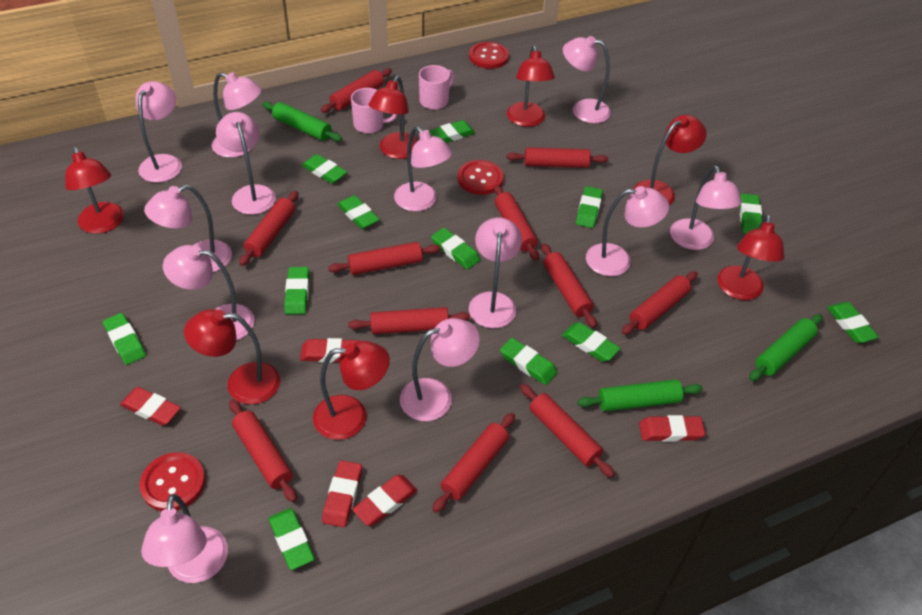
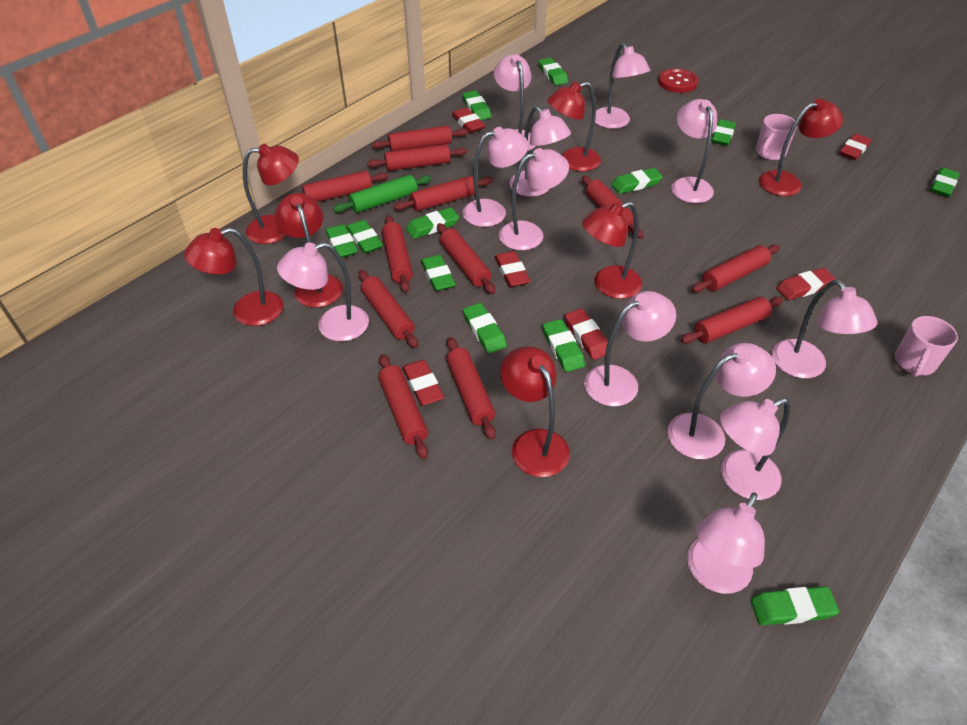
green rolling pin: 3 -> 1
red button: 3 -> 1
red eraser: 5 -> 6
red rolling pin: 11 -> 12

